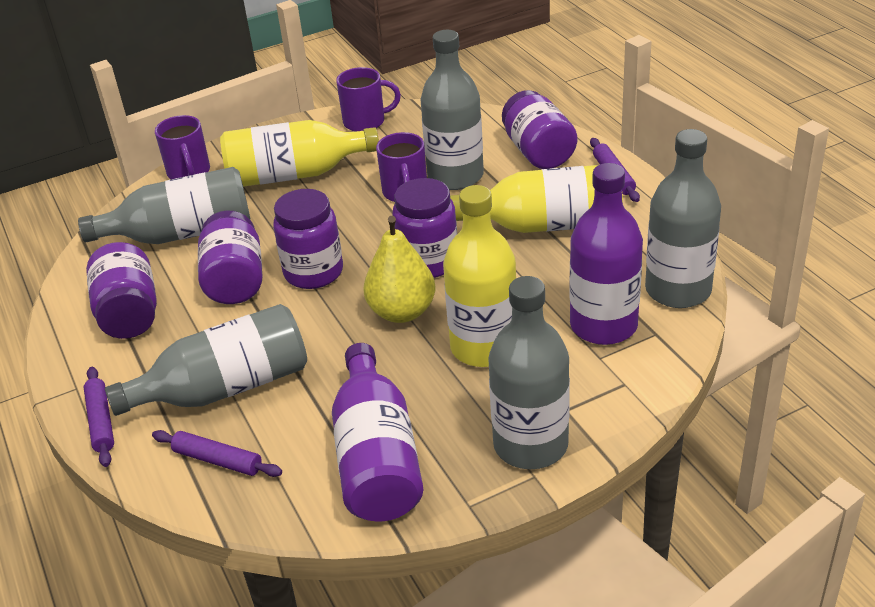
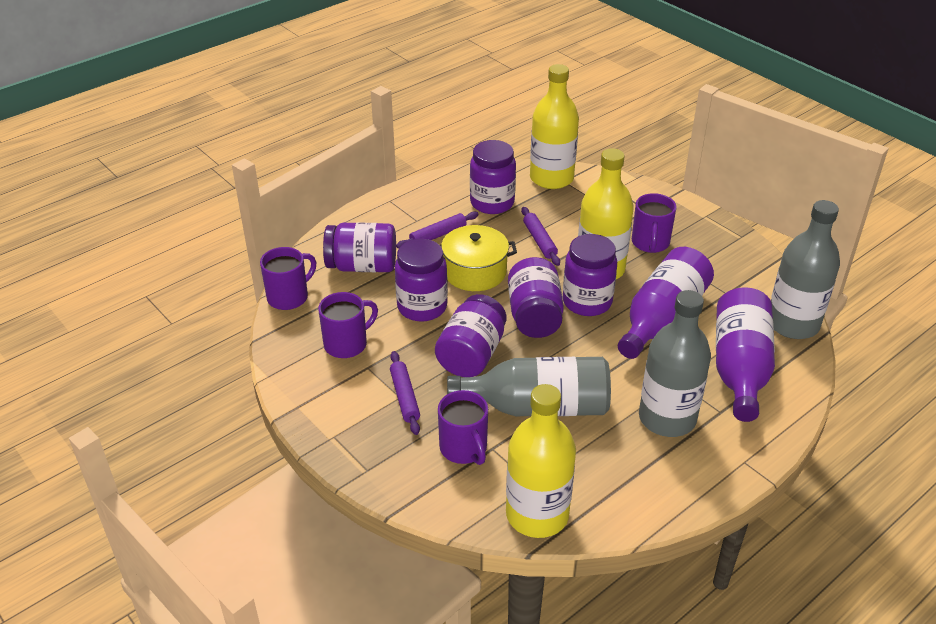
grey bottle: 5 -> 3
purple jar: 5 -> 6
purple mug: 3 -> 4
yellow pear: 1 -> 0
yellow pot: 0 -> 1

